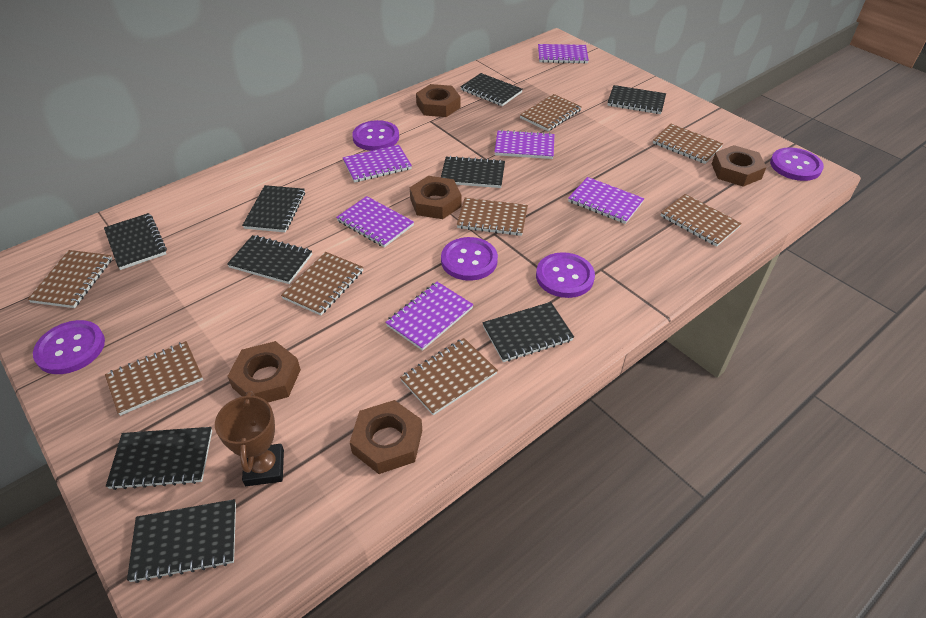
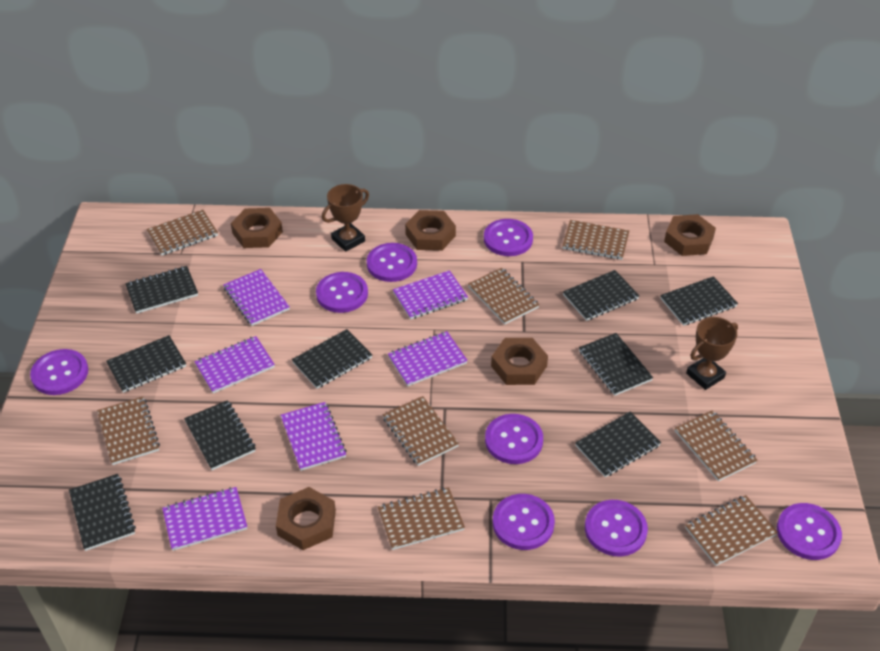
brown trophy: 1 -> 2
purple button: 5 -> 8

